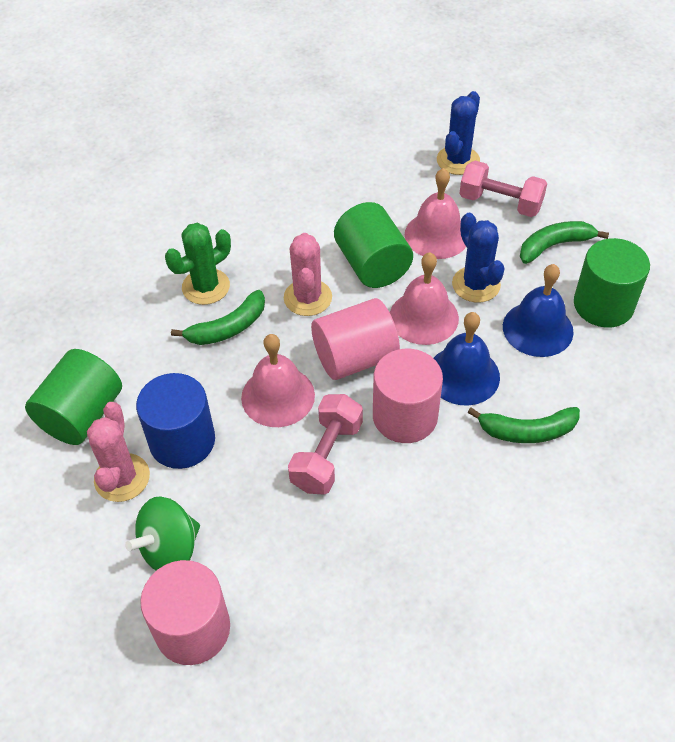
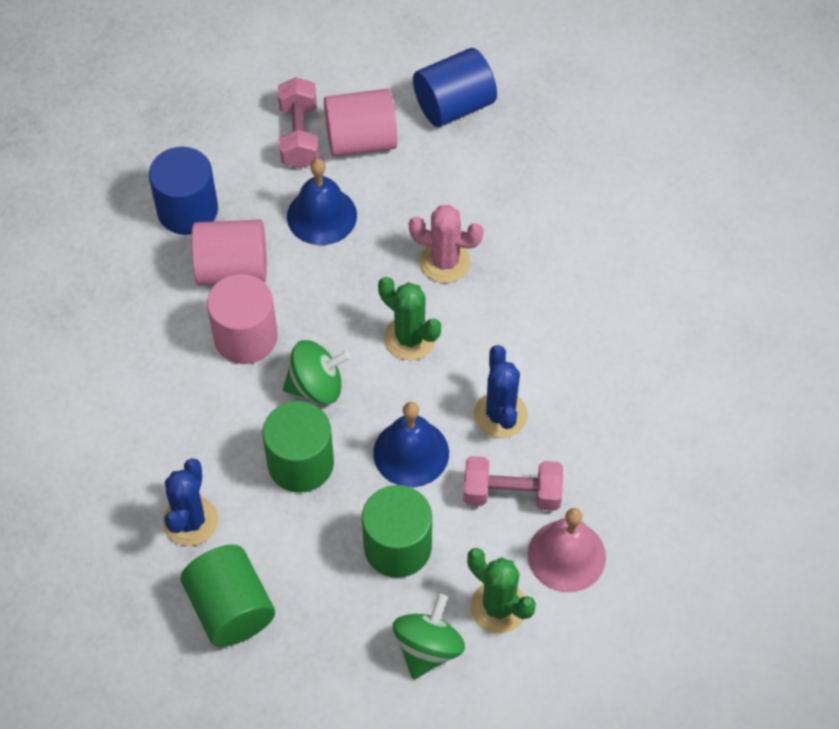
blue cylinder: 1 -> 2
green banana: 3 -> 0
green cactus: 1 -> 2
green spinning top: 1 -> 2
pink bell: 3 -> 1
pink cactus: 2 -> 1

